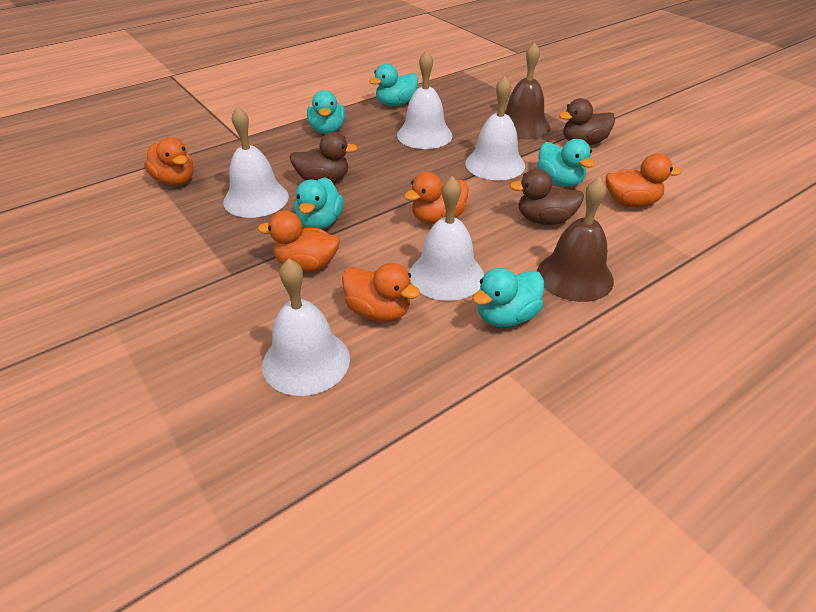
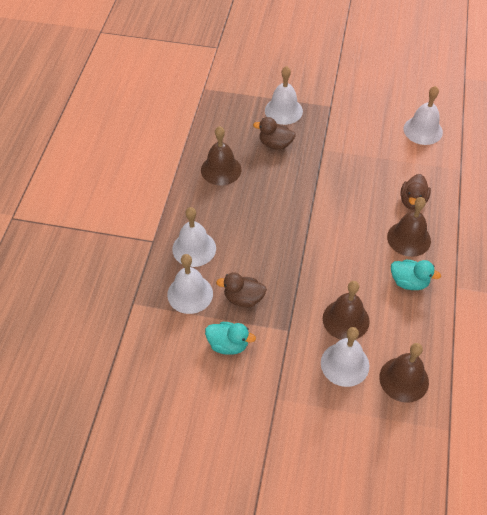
brown bell: 2 -> 4
orange duck: 5 -> 0
turquoise duck: 5 -> 2

